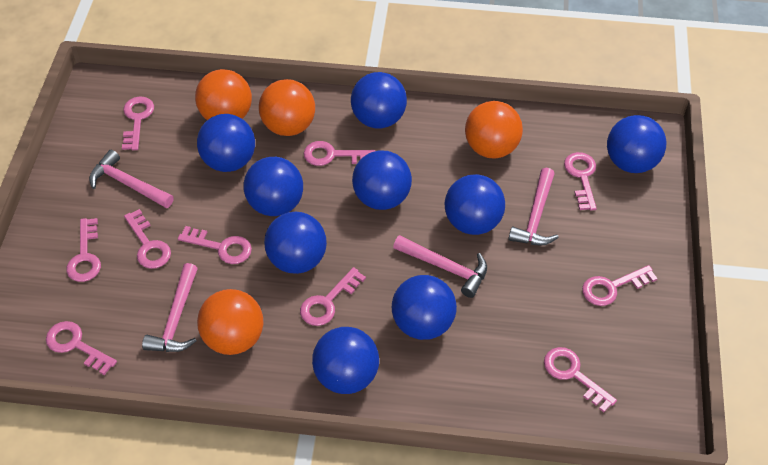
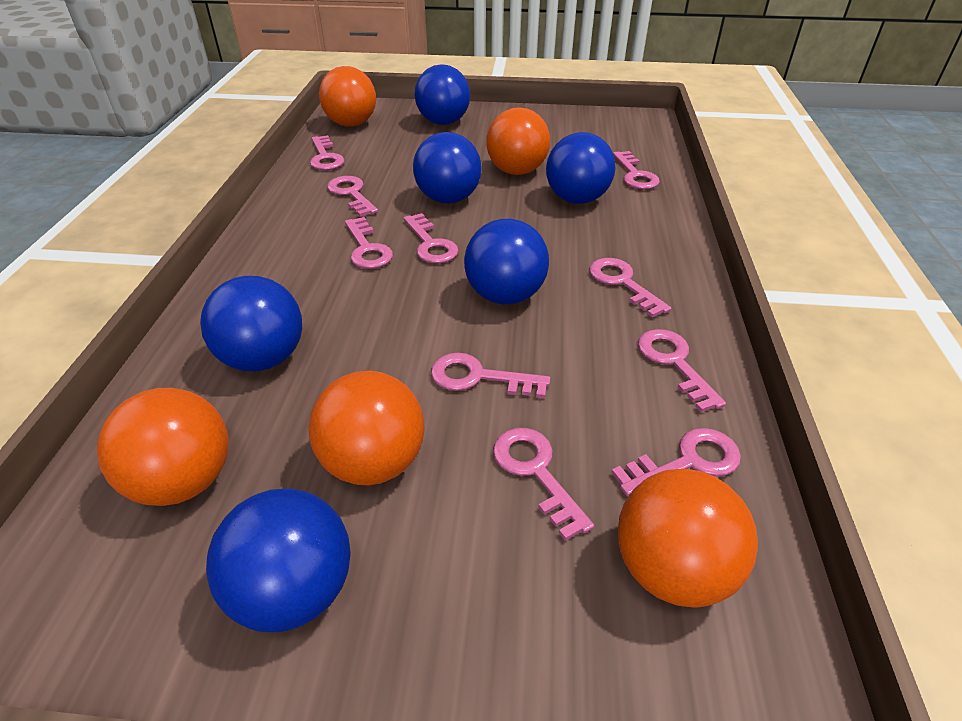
blue ball: 9 -> 6
orange ball: 4 -> 5
pink hammer: 4 -> 0

